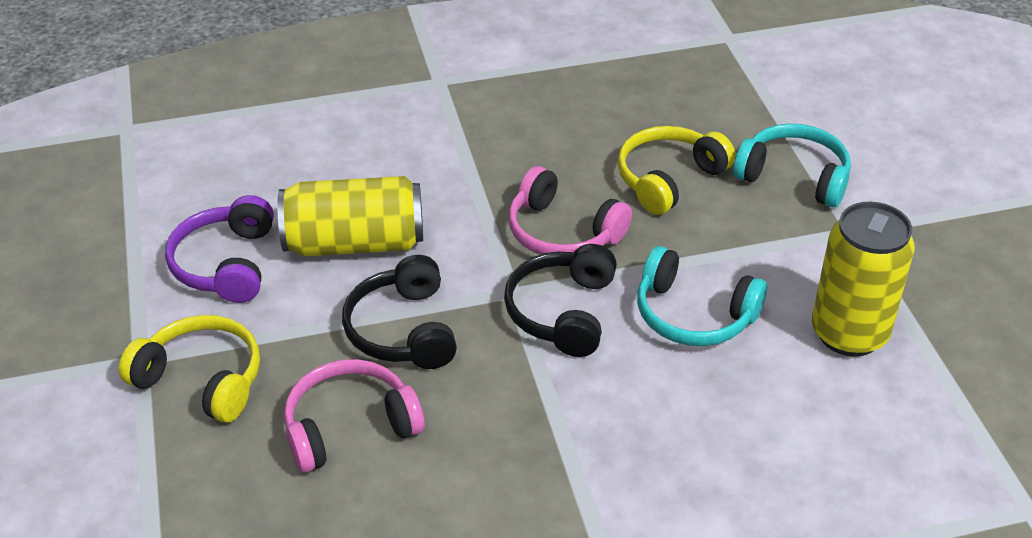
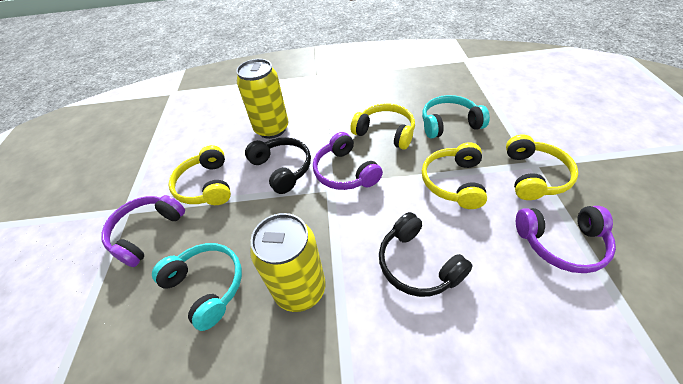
pink headphones: 2 -> 0
purple headphones: 1 -> 3
yellow headphones: 2 -> 4

